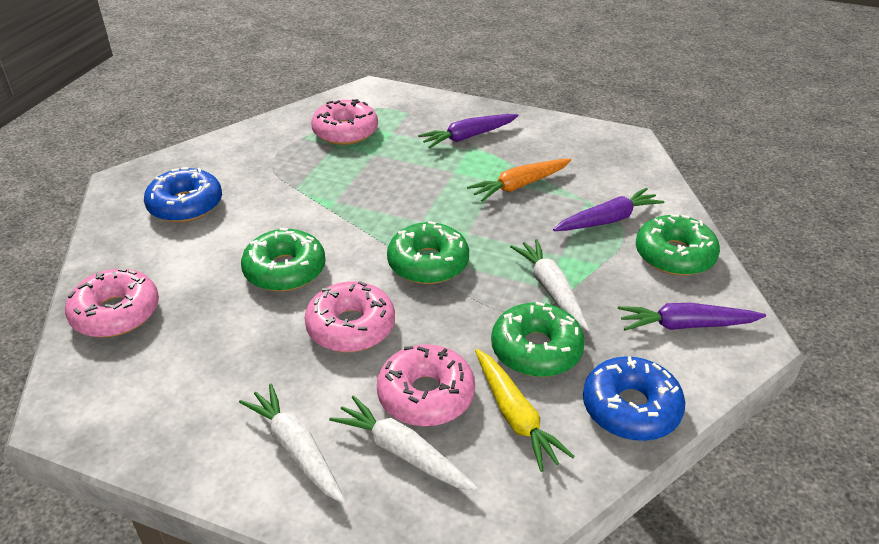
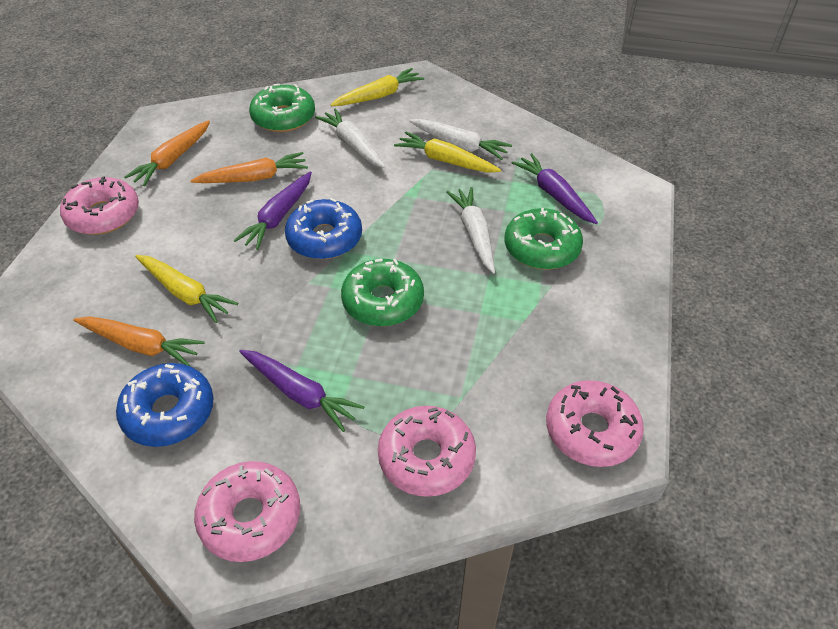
green donut: 4 -> 3
orange carrot: 1 -> 3
yellow carrot: 1 -> 3

